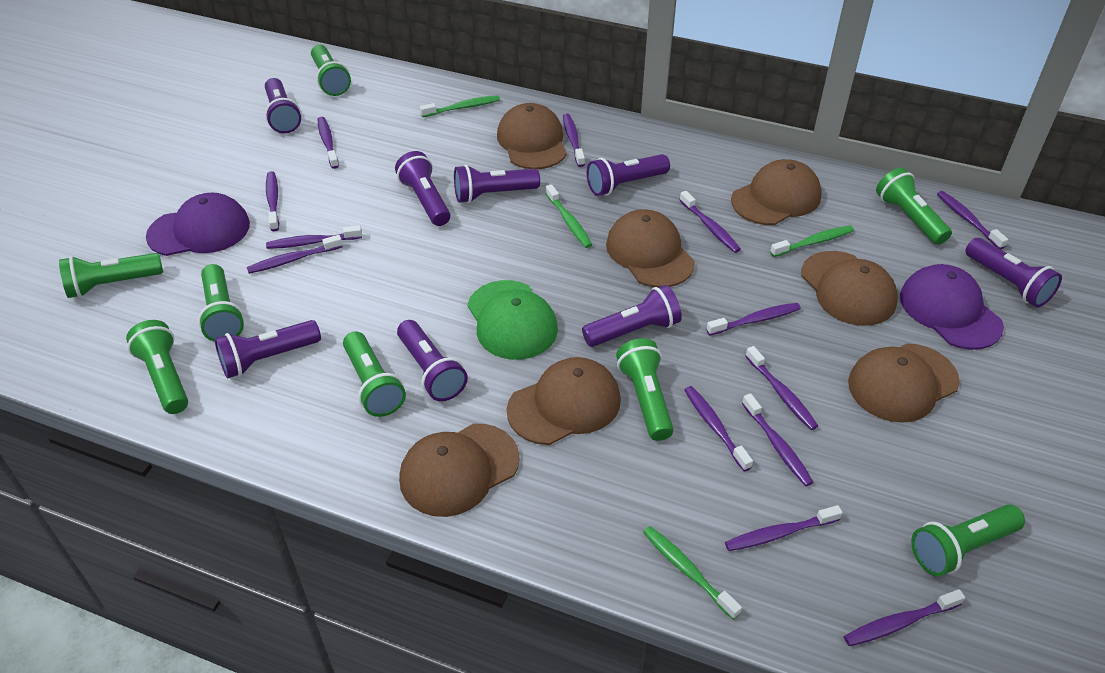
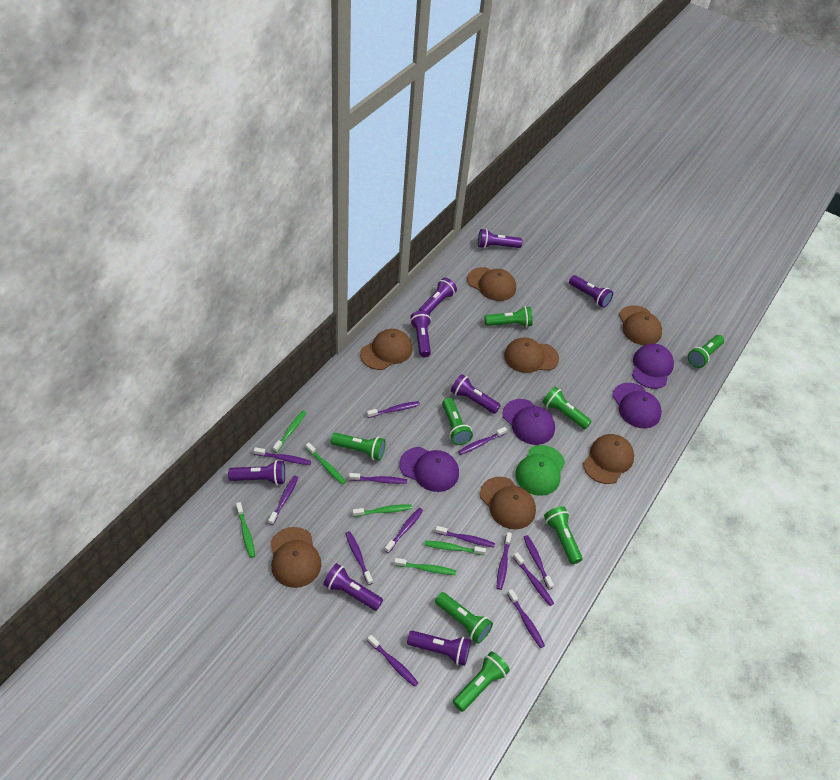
green toothbrush: 4 -> 6
purple cap: 2 -> 4

